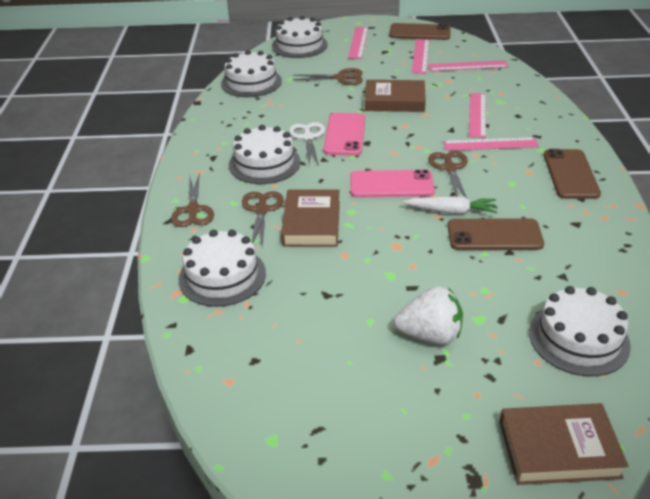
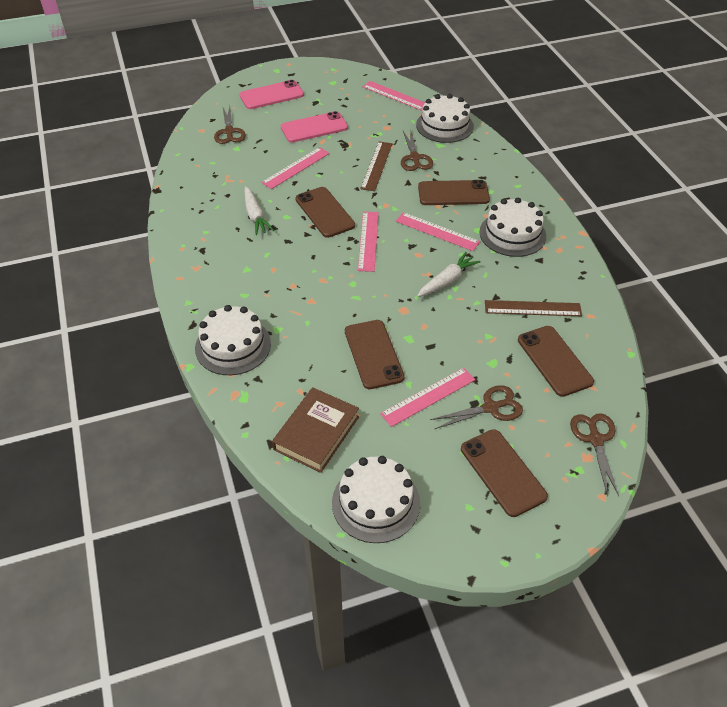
brown book: 3 -> 1
brown phone: 3 -> 5
brown ruler: 0 -> 2
white cake: 5 -> 4
white carrot: 1 -> 2
white scissors: 1 -> 0
white strawberry: 1 -> 0

